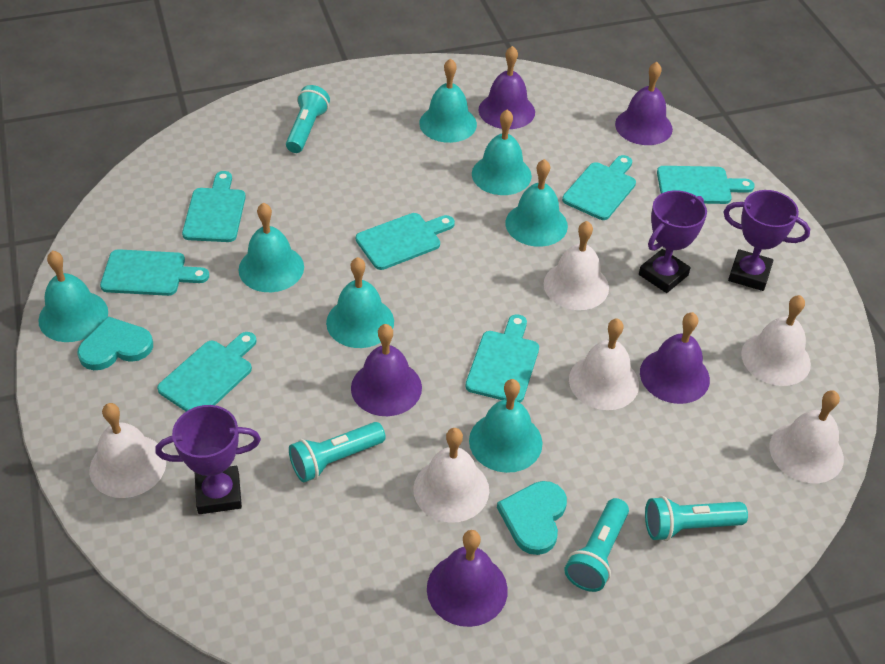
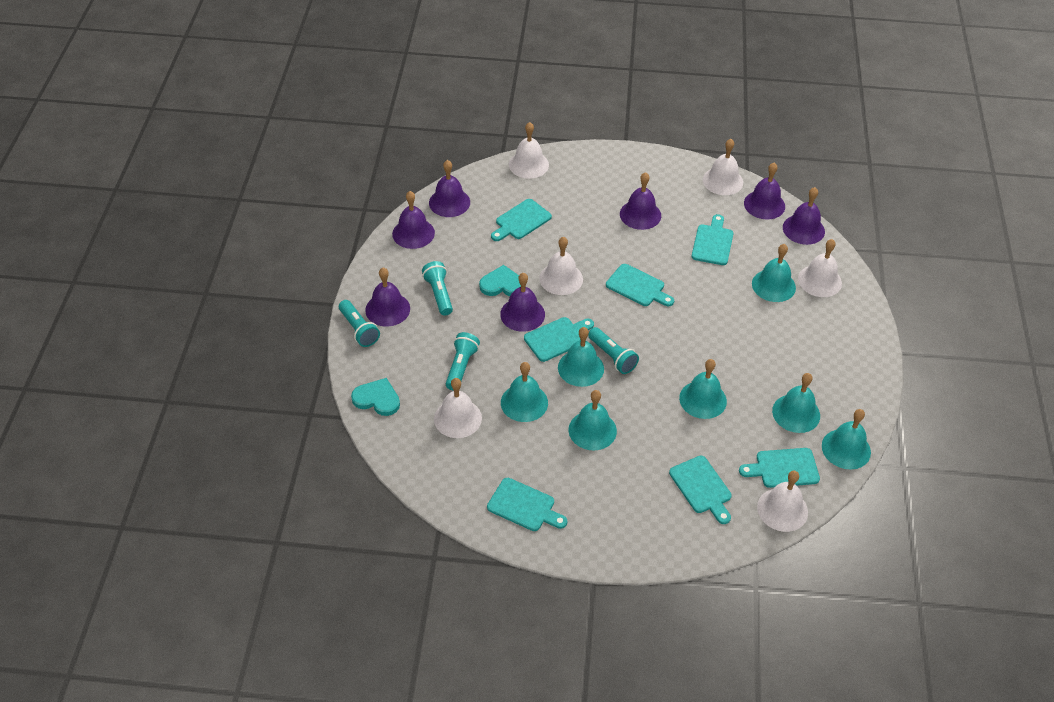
purple bell: 5 -> 7
purple trophy: 3 -> 0

